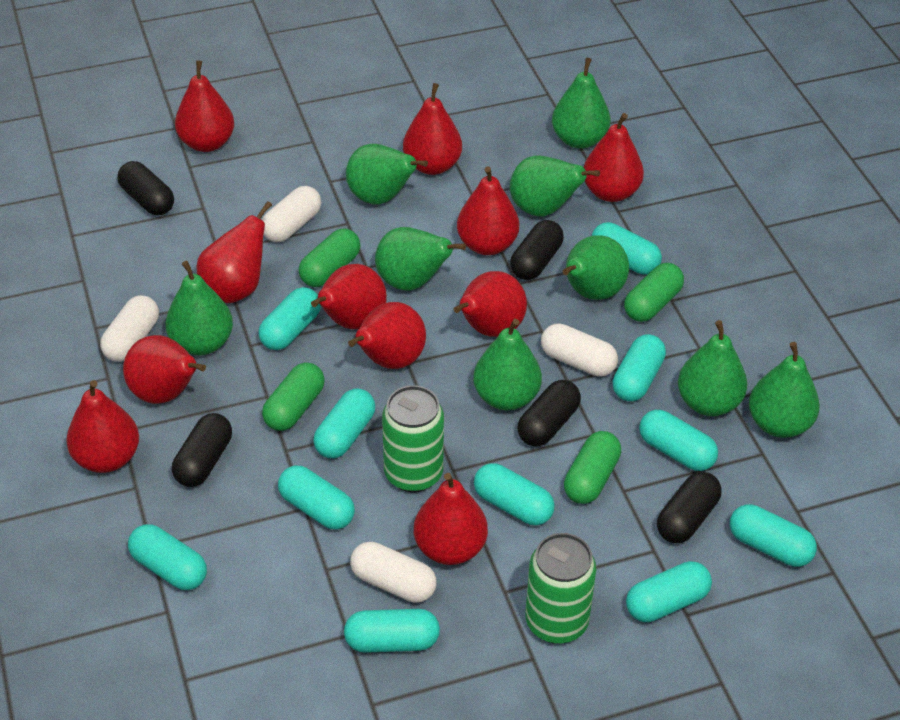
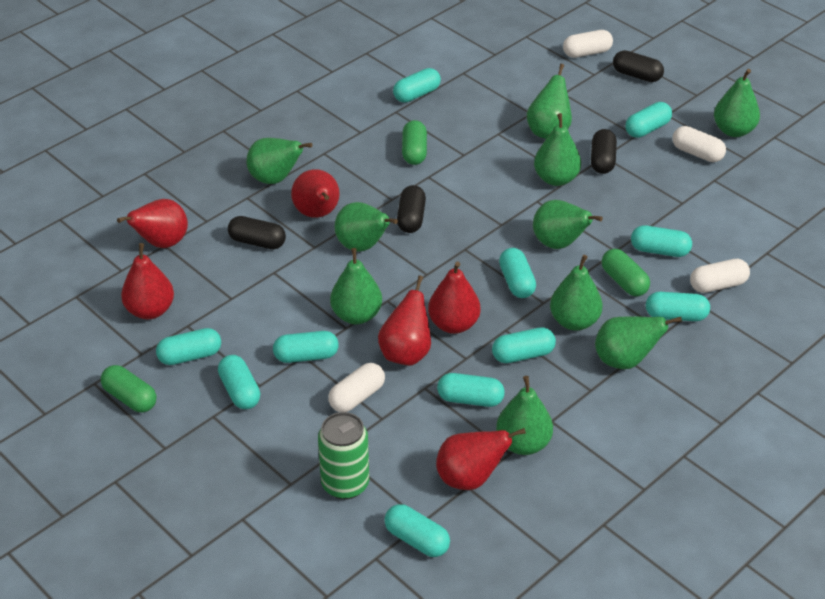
black capsule: 5 -> 4
green can: 2 -> 1
green capsule: 4 -> 3
green pear: 9 -> 10
red pear: 11 -> 6

